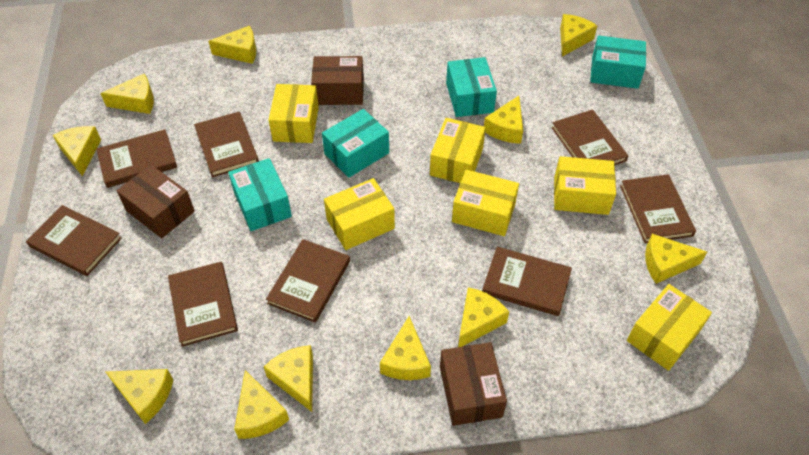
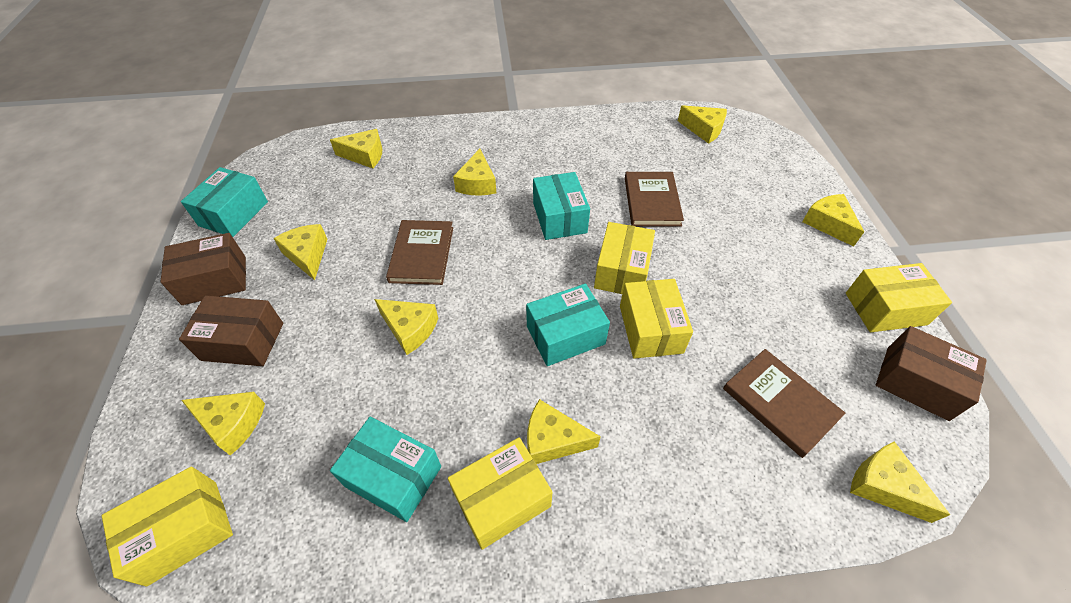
brown book: 8 -> 3
yellow box: 6 -> 5
yellow cheese: 11 -> 9

